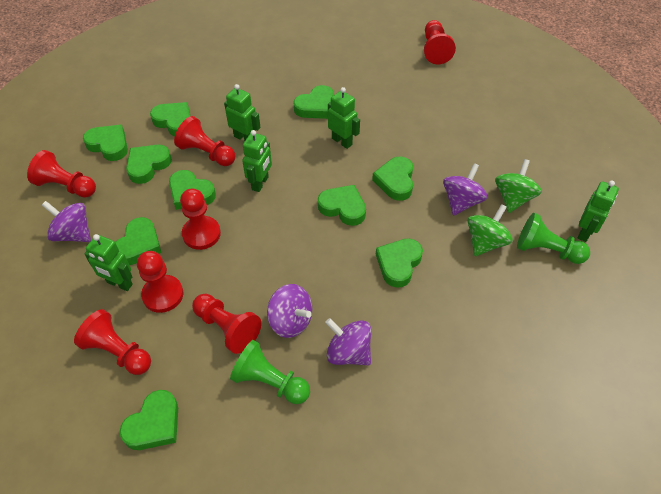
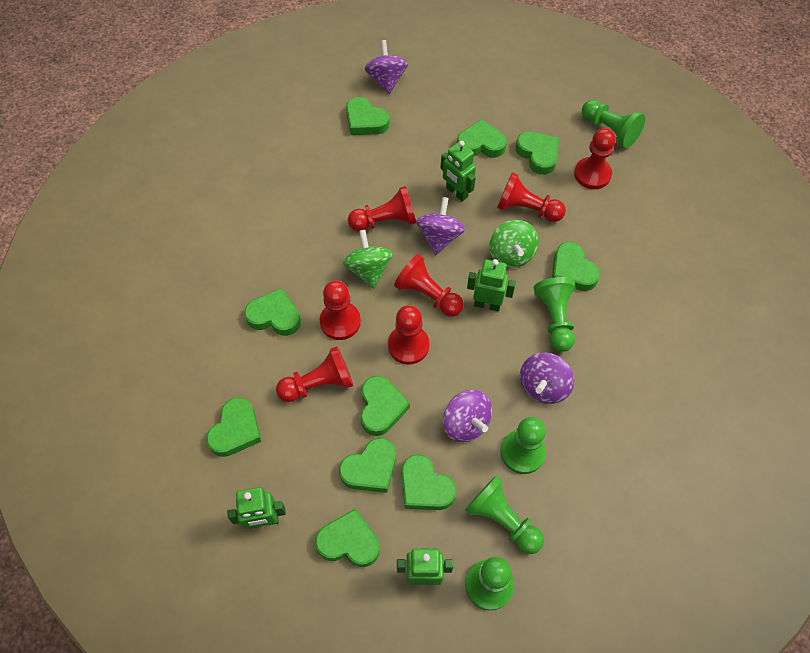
green pawn: 2 -> 5
green robot: 5 -> 4

